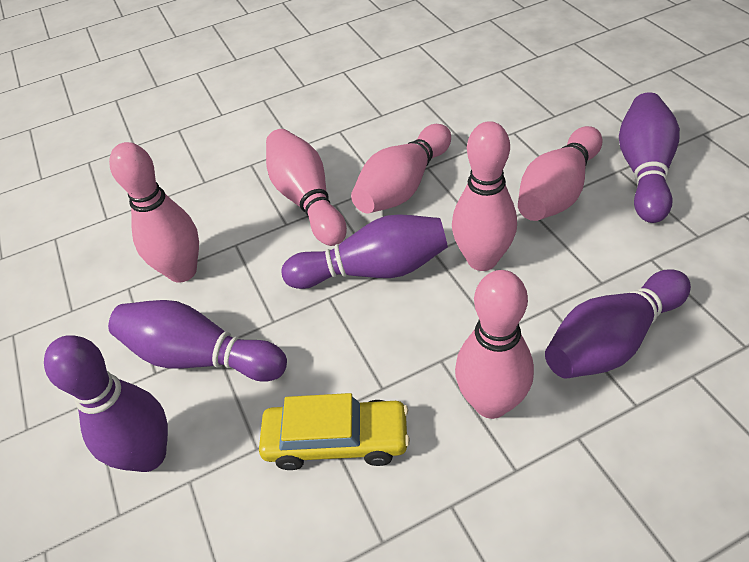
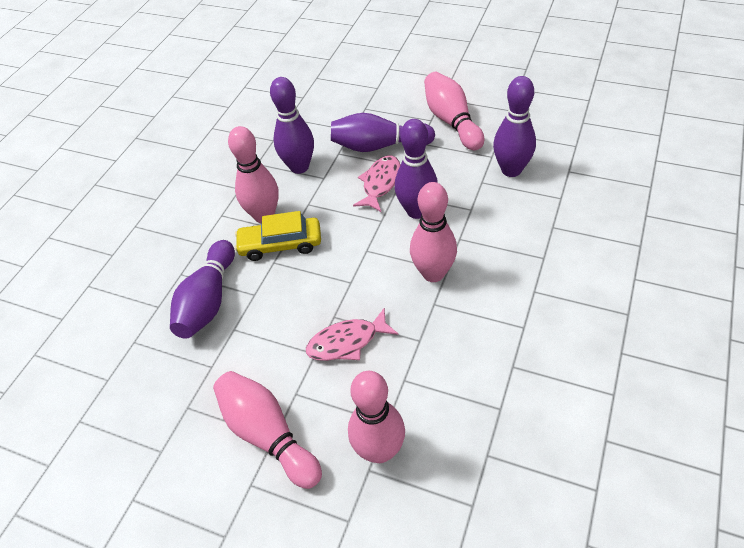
pink bowling pin: 6 -> 5
pink fish: 0 -> 2

